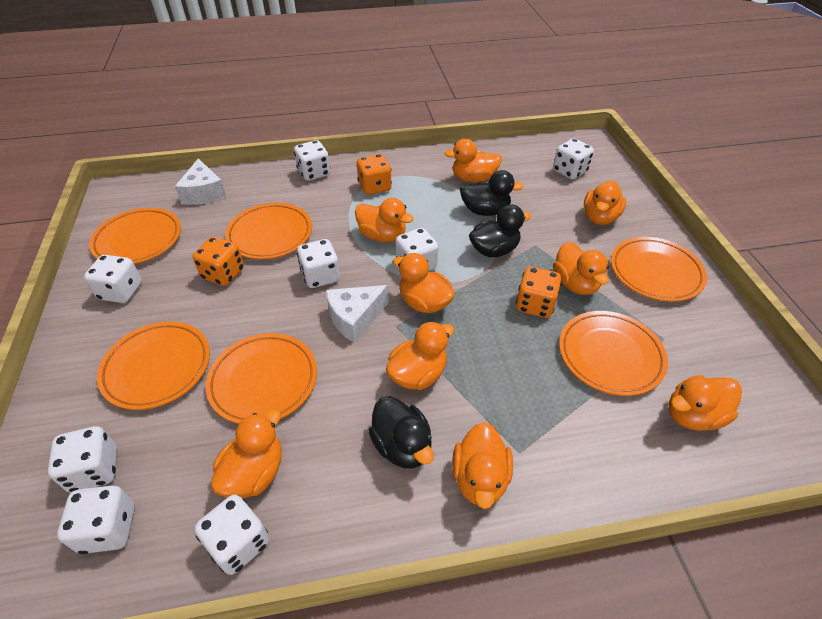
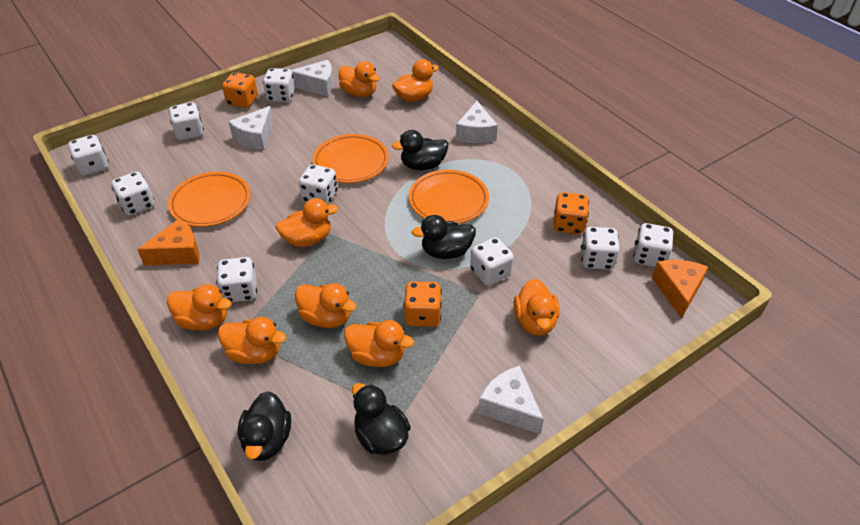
black duck: 3 -> 4
orange cheese: 0 -> 2
orange duck: 9 -> 8
orange plate: 6 -> 3
white cheese: 2 -> 4
white dice: 8 -> 9

